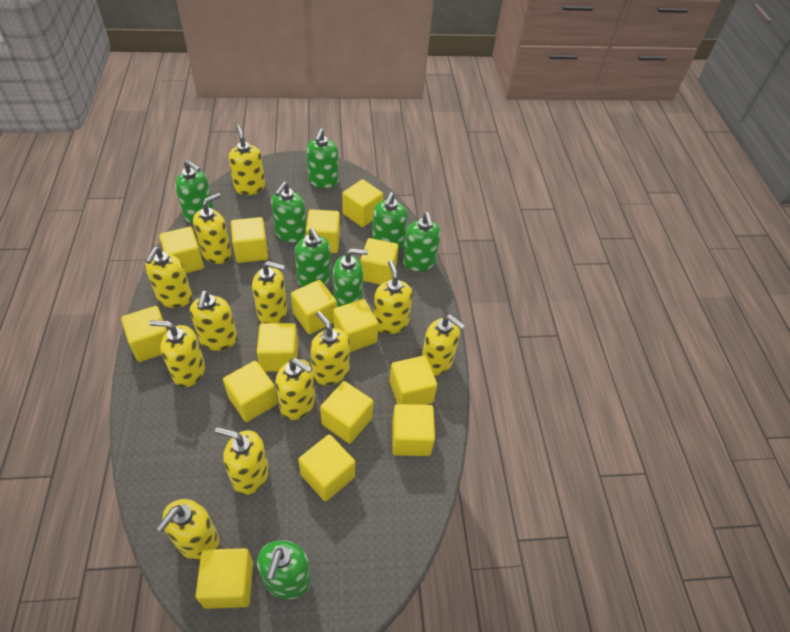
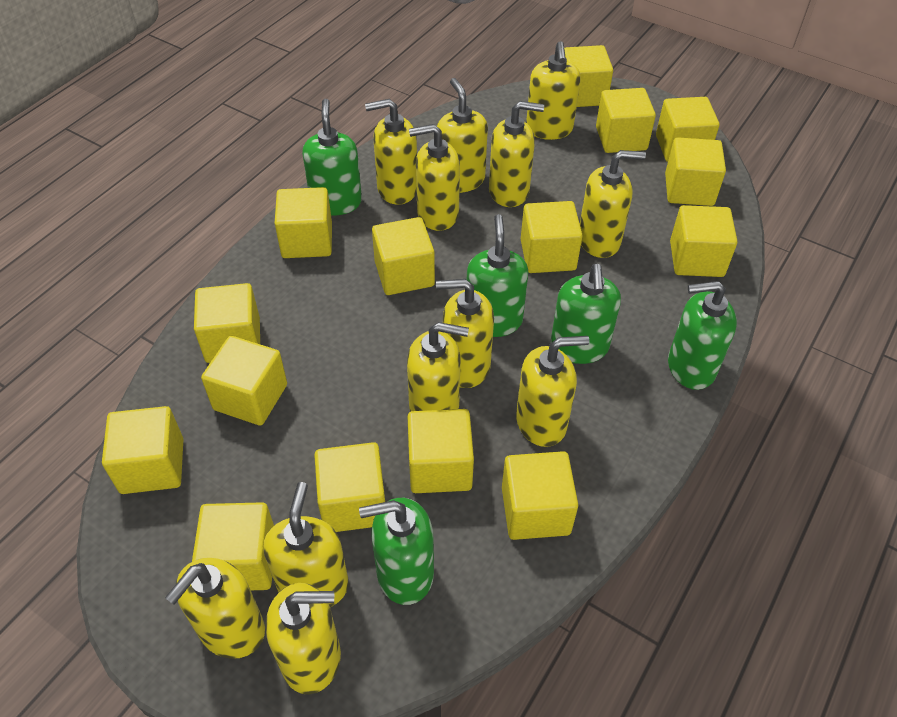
green soap dispenser: 8 -> 5

